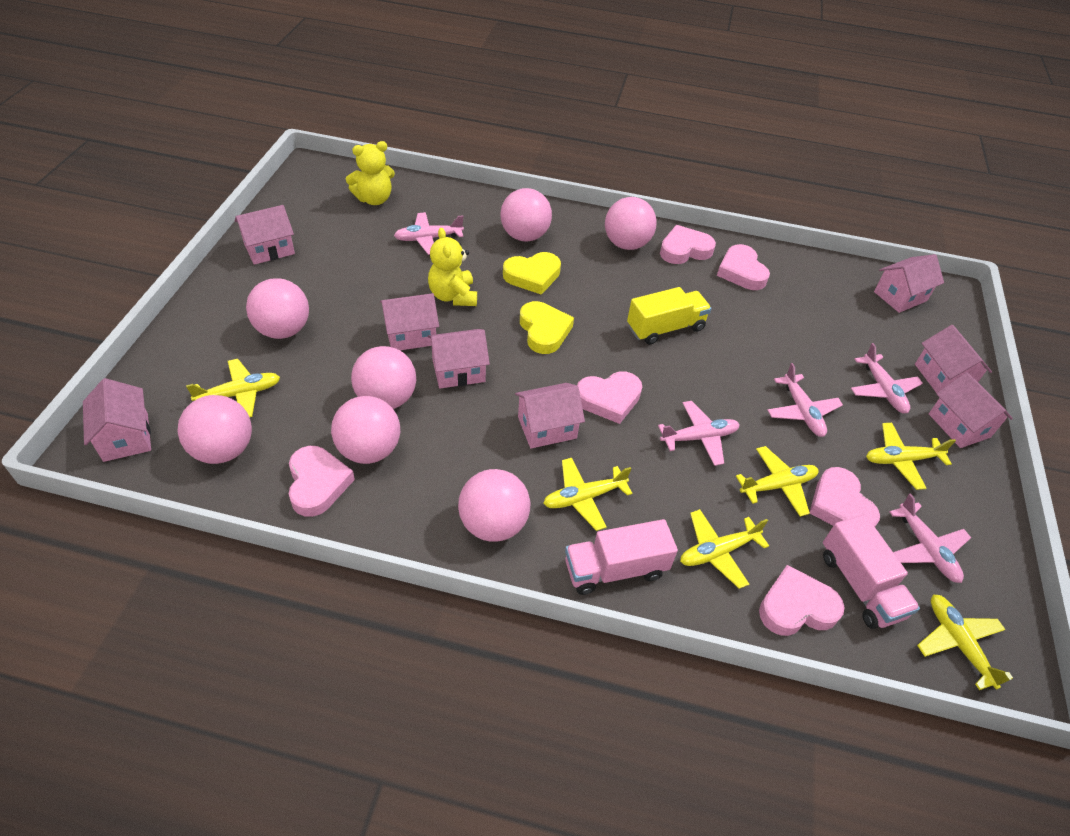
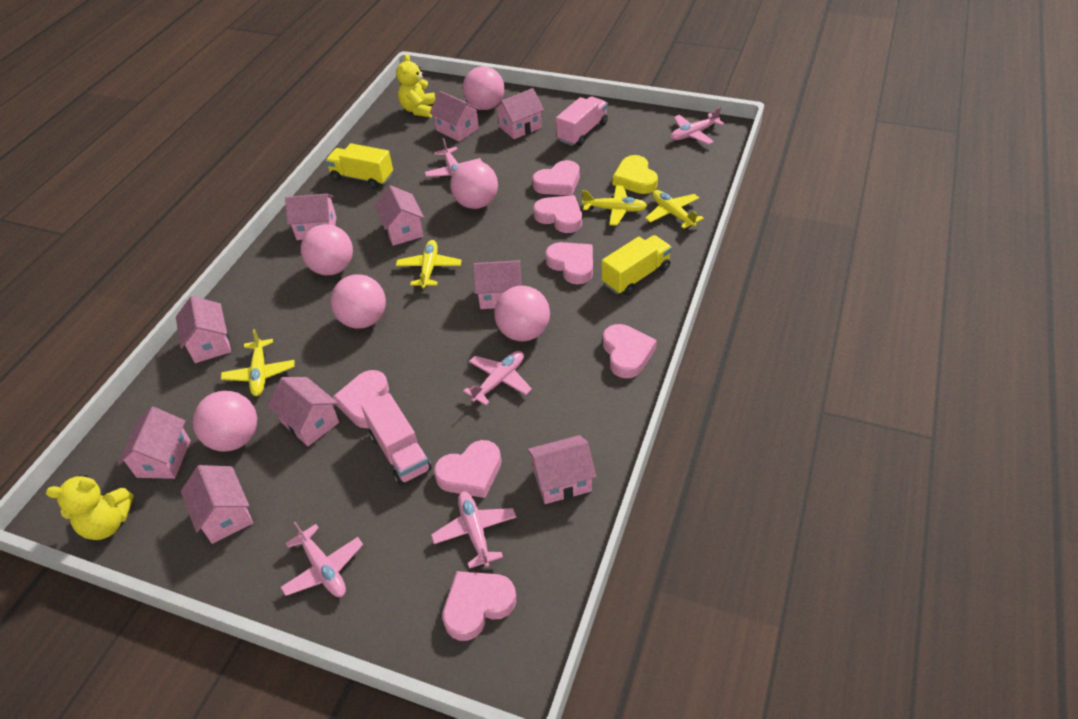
pink ball: 7 -> 6
pink heart: 6 -> 7
pink house: 8 -> 10
yellow heart: 2 -> 1
yellow plane: 6 -> 4
yellow truck: 1 -> 2

